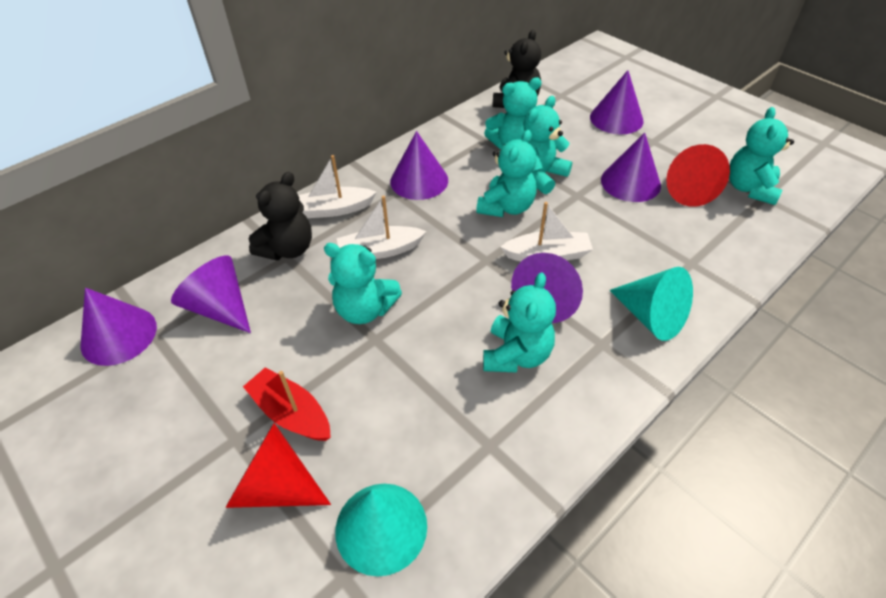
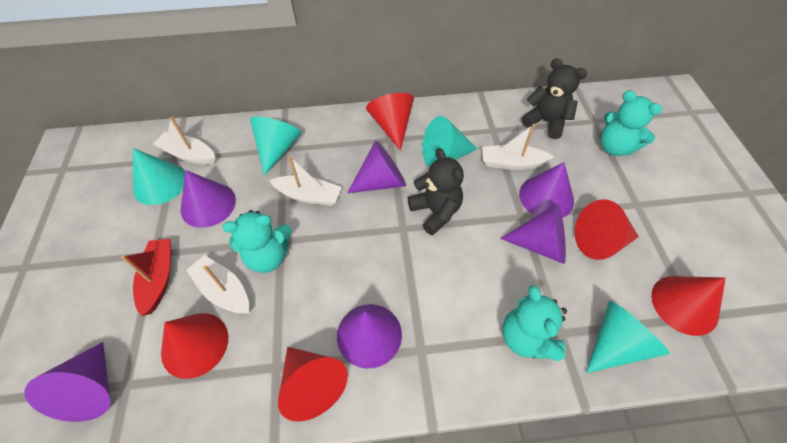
red cone: 2 -> 5
turquoise cone: 2 -> 4
turquoise teddy bear: 6 -> 3
white boat: 3 -> 4

